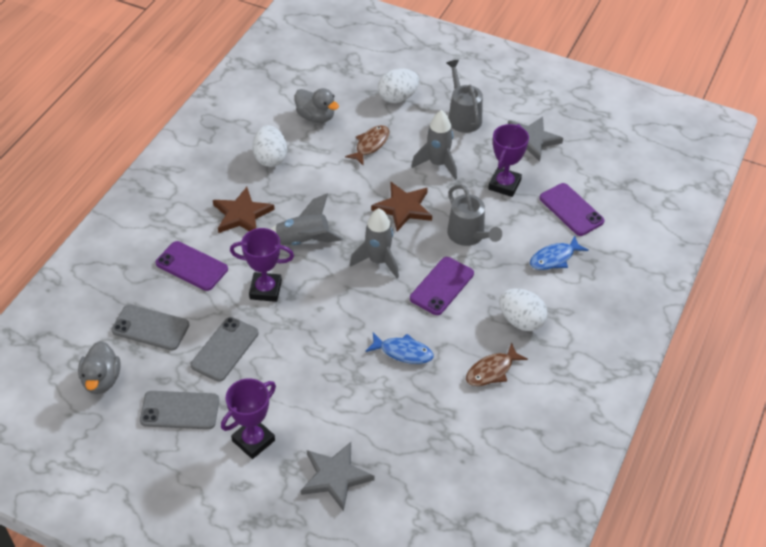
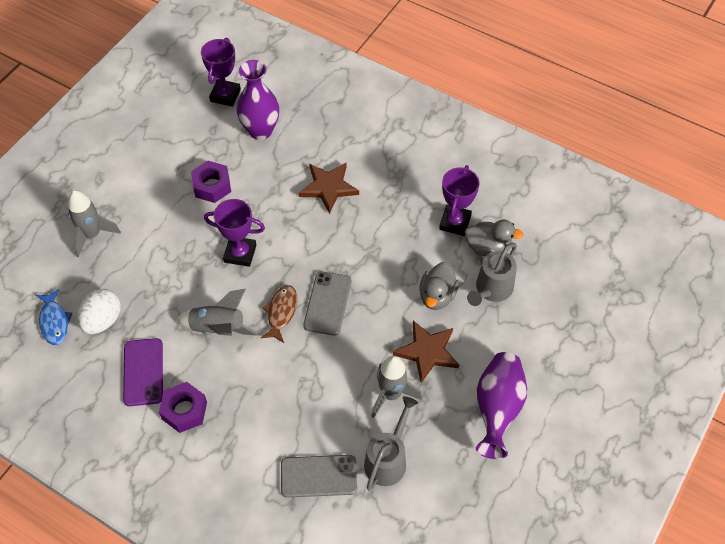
blue fish: 2 -> 1
brown fish: 2 -> 1
grey phone: 3 -> 2
grey star: 2 -> 0
purple nut: 0 -> 2
purple phone: 3 -> 1
purple vase: 0 -> 2
white egg: 3 -> 1

